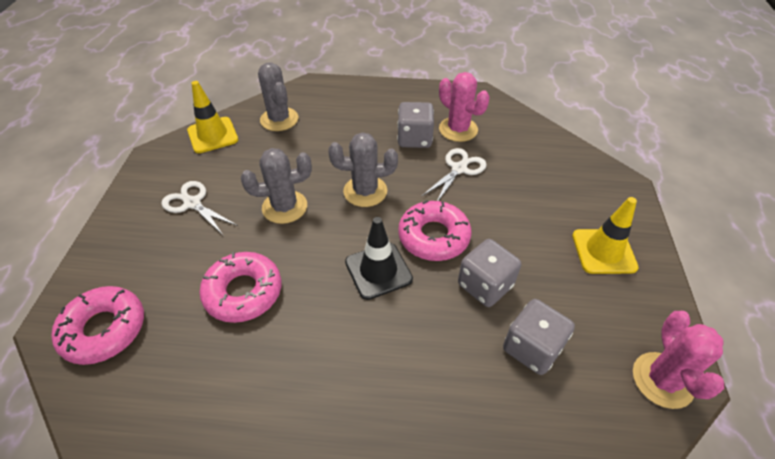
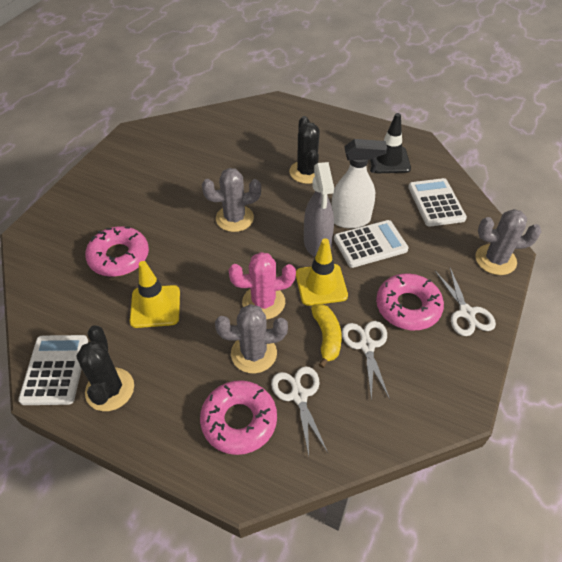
black cactus: 0 -> 2
grey dice: 3 -> 0
grey spray bottle: 0 -> 1
pink cactus: 2 -> 1
white calculator: 0 -> 3
white scissors: 2 -> 3
white spray bottle: 0 -> 1
yellow banana: 0 -> 1

